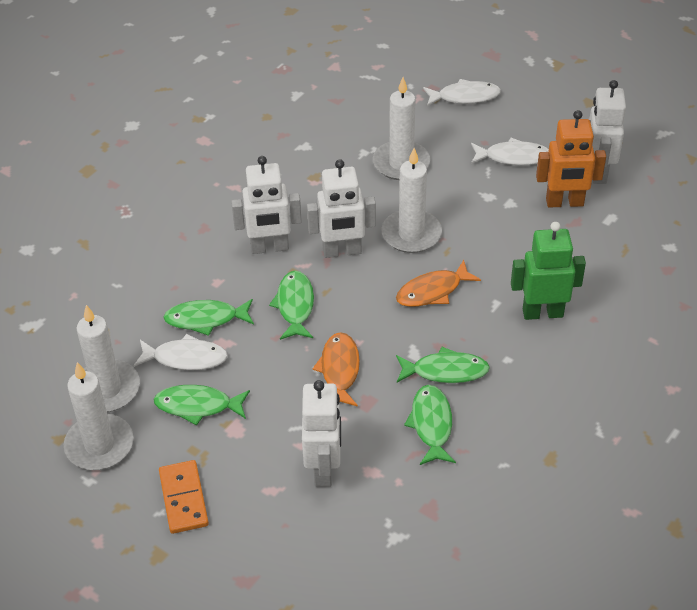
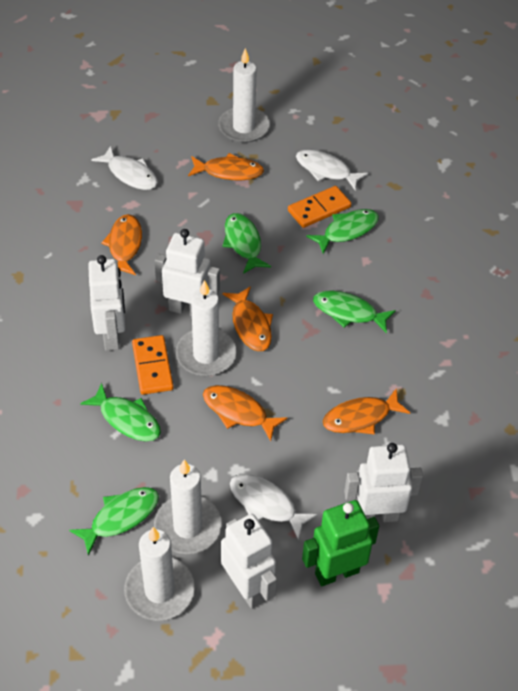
orange domino: 1 -> 2
orange fish: 2 -> 5
orange robot: 1 -> 0

